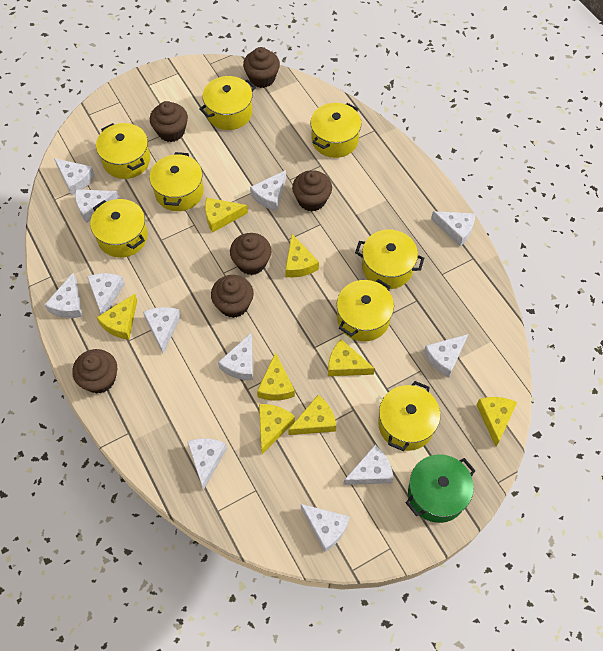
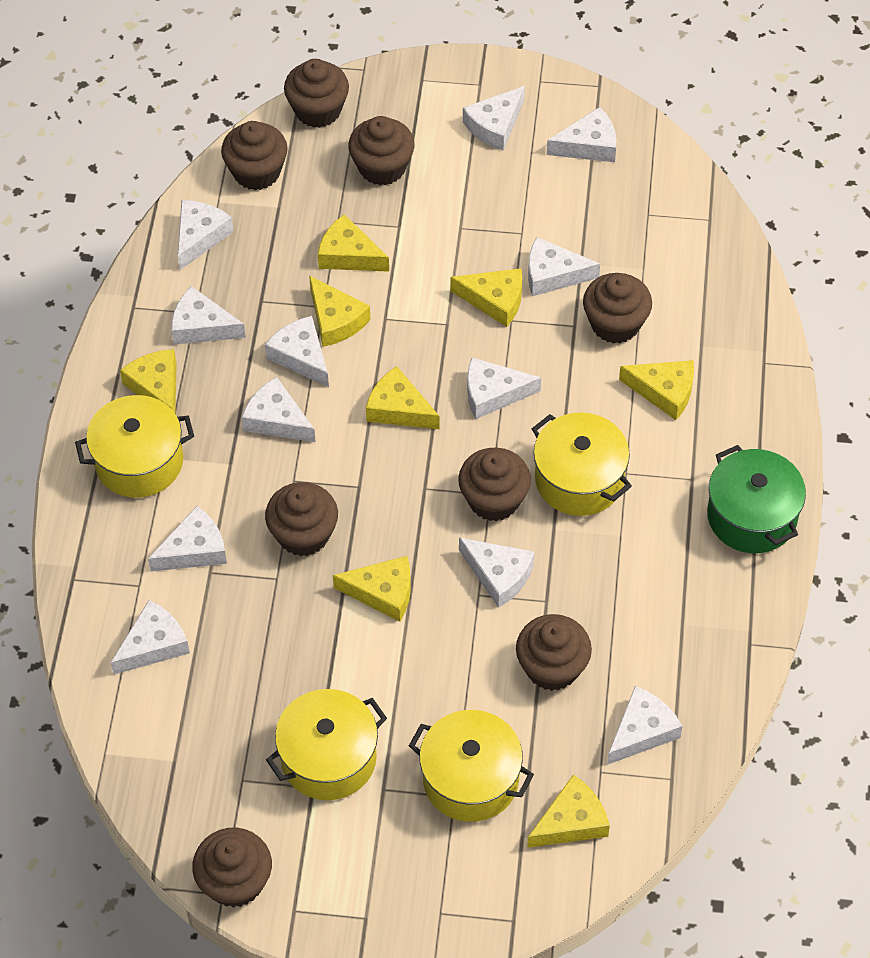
brown cupcake: 6 -> 8
yellow pot: 8 -> 4

